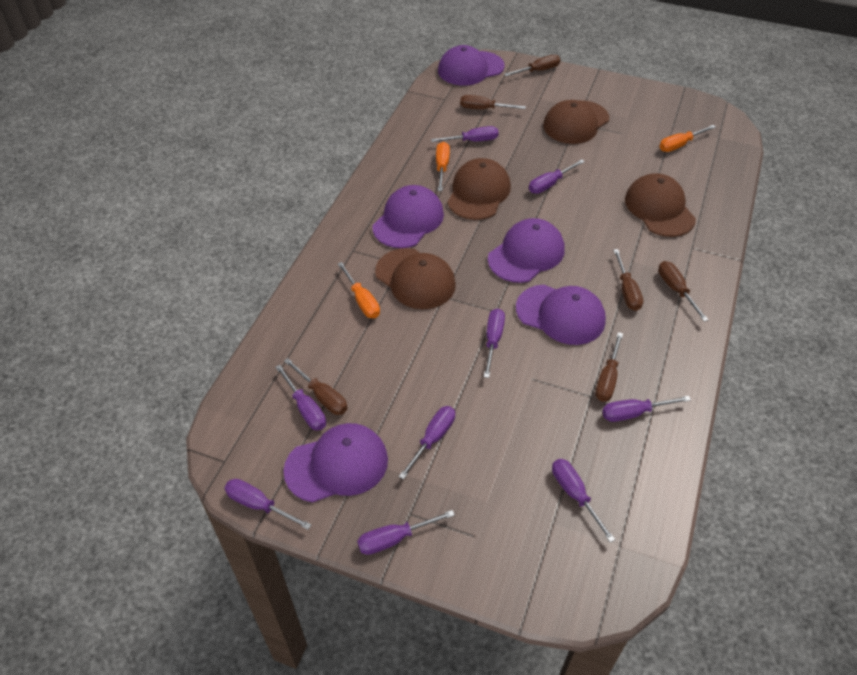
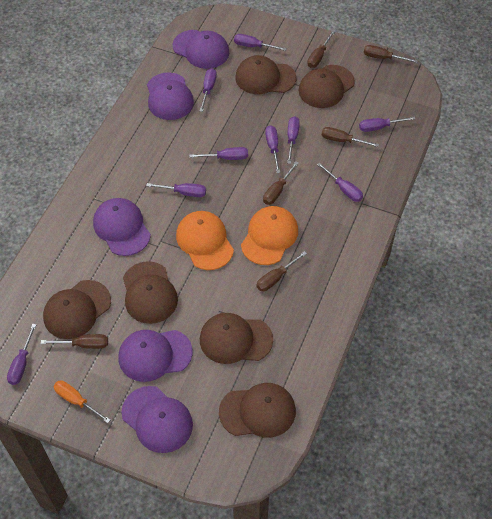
brown cap: 4 -> 6
orange cap: 0 -> 2
orange screwdriver: 3 -> 1

